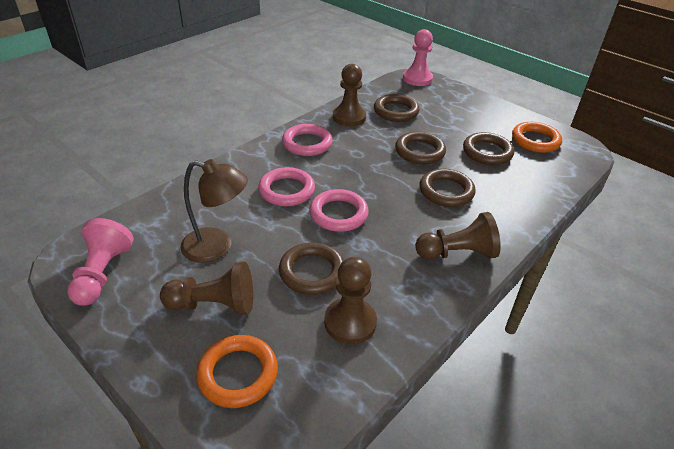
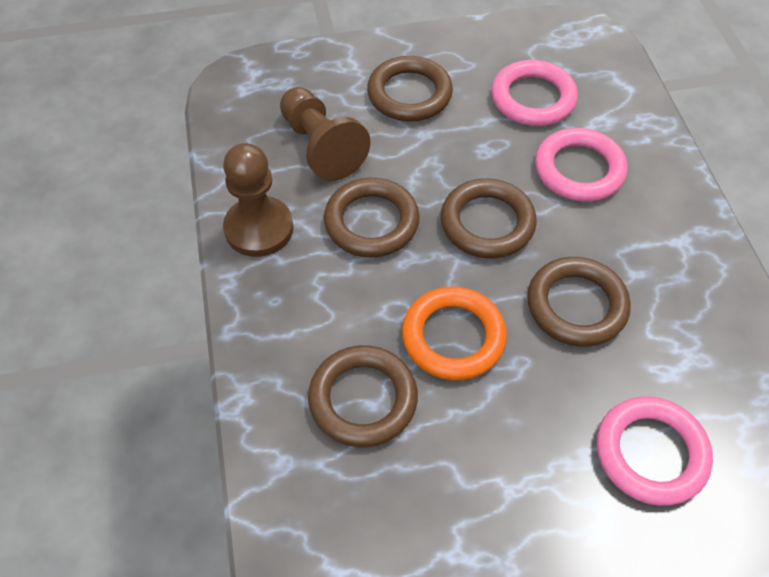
brown lamp: 1 -> 0
brown pawn: 4 -> 2
orange ring: 2 -> 1
pink pawn: 2 -> 0

